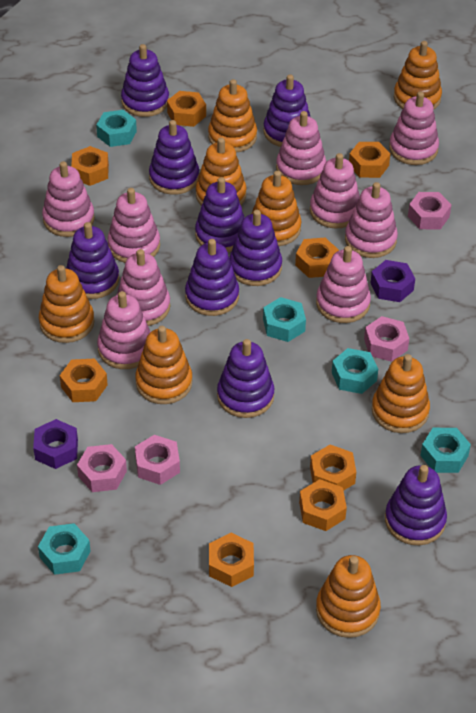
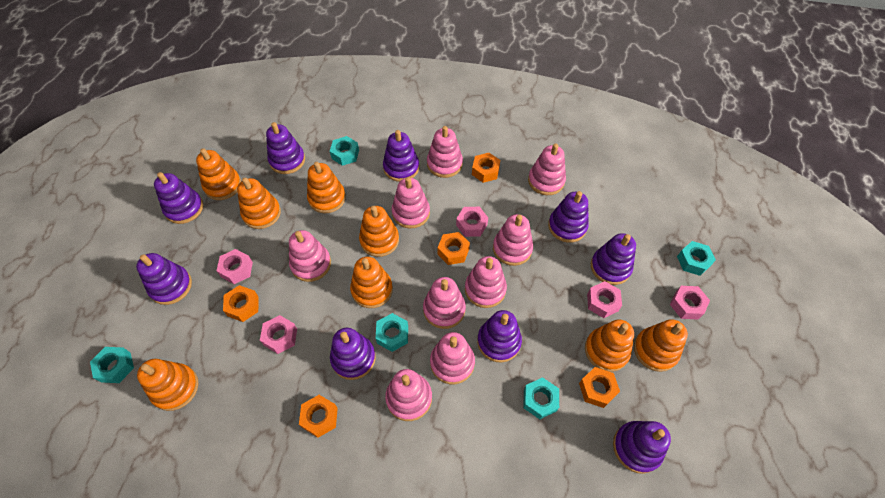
orange nut: 8 -> 5
pink nut: 4 -> 5
purple nut: 2 -> 0

